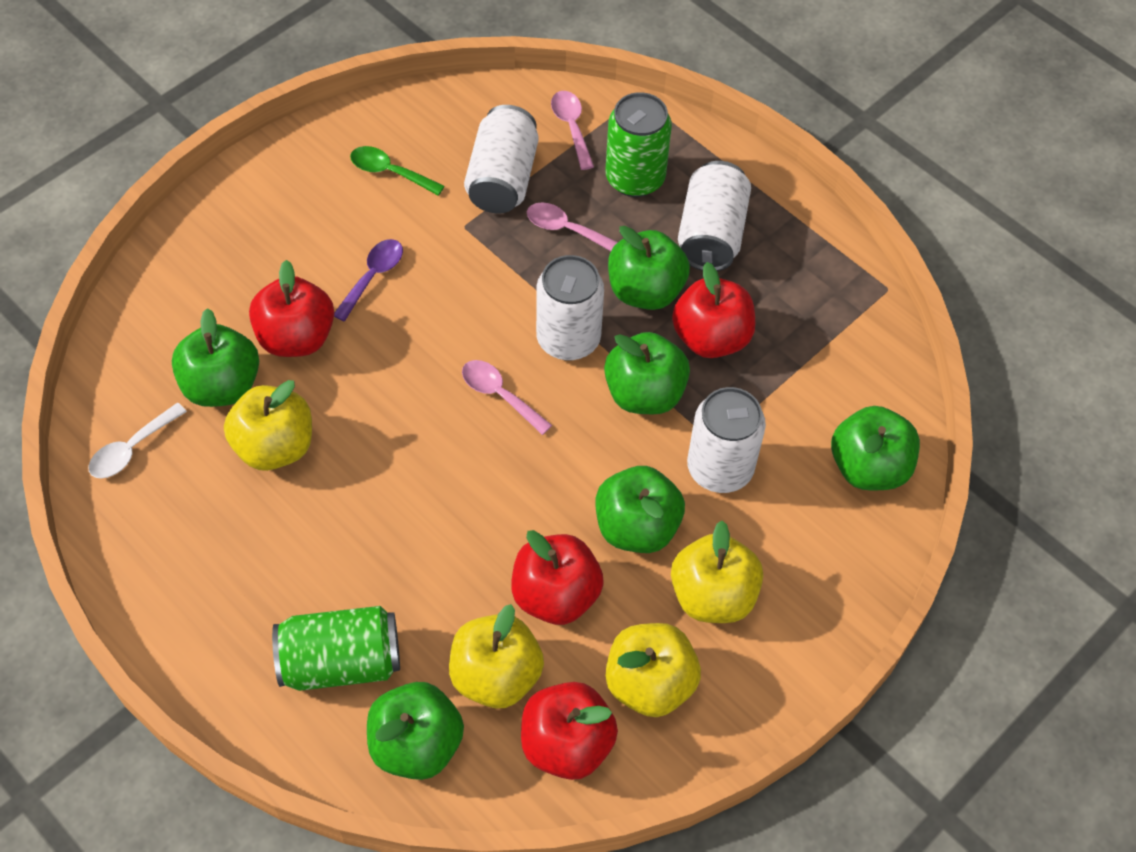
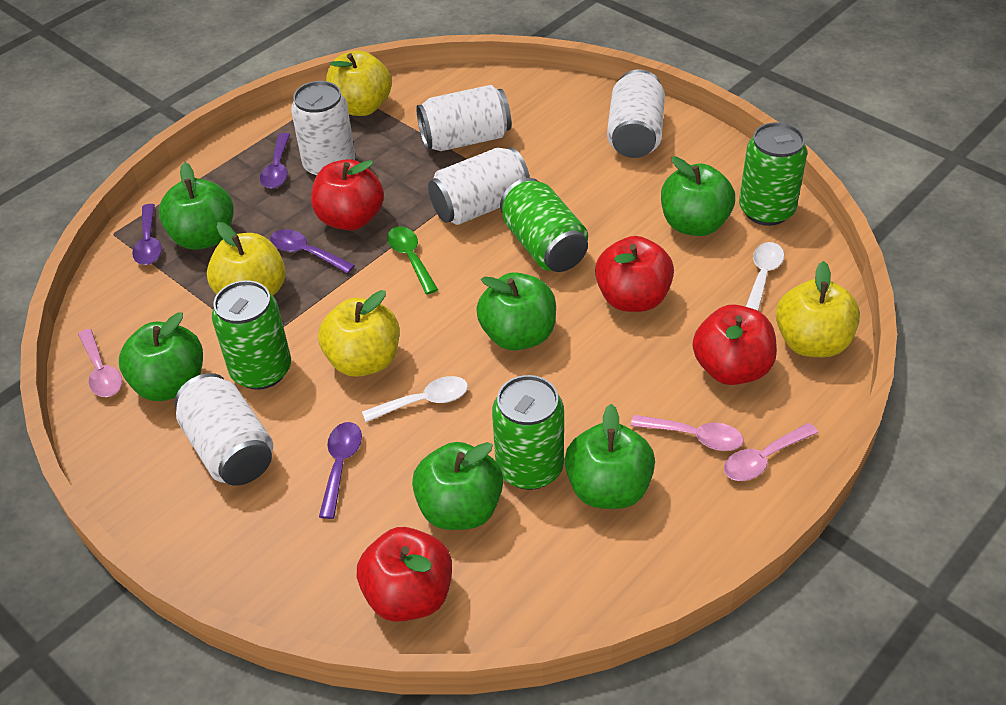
green can: 2 -> 4
purple spoon: 1 -> 4
white can: 4 -> 5
white spoon: 1 -> 2

